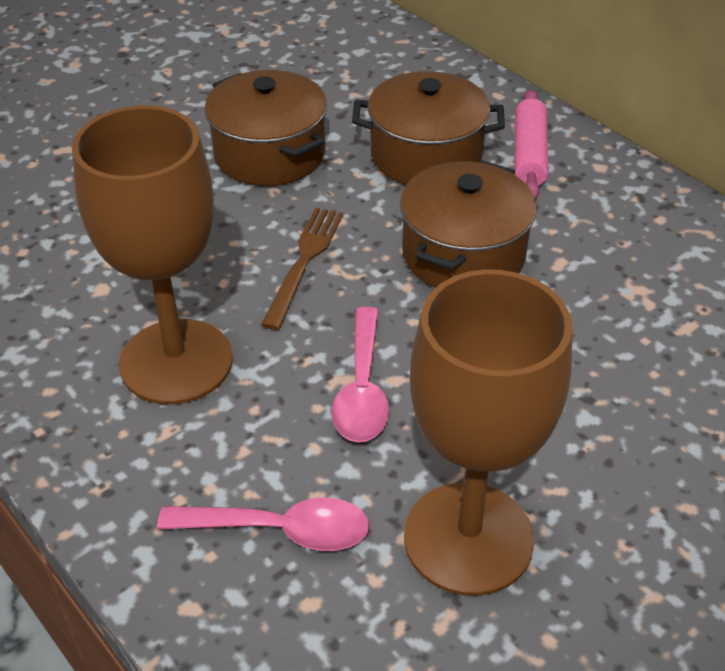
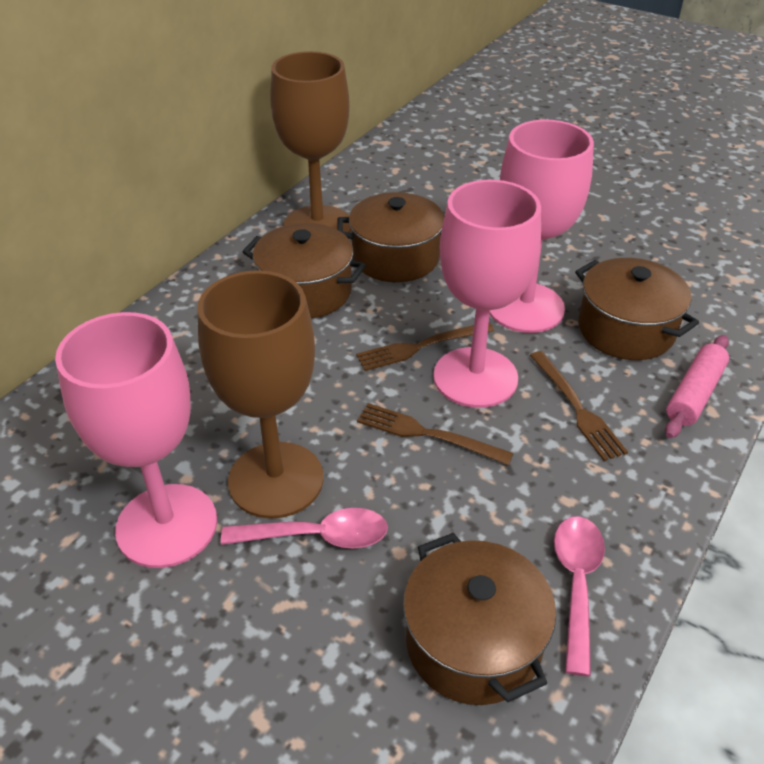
brown fork: 1 -> 3
brown pot: 3 -> 4
pink goblet: 0 -> 3

